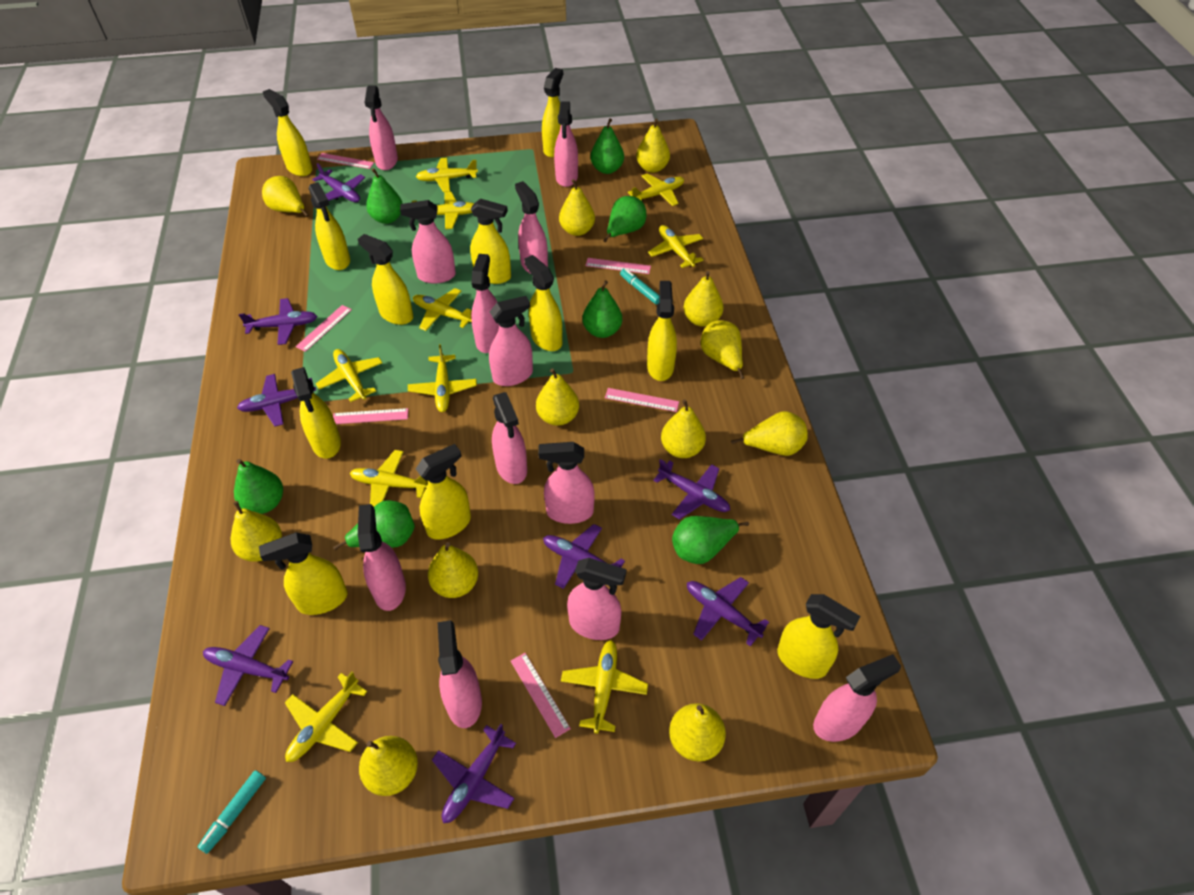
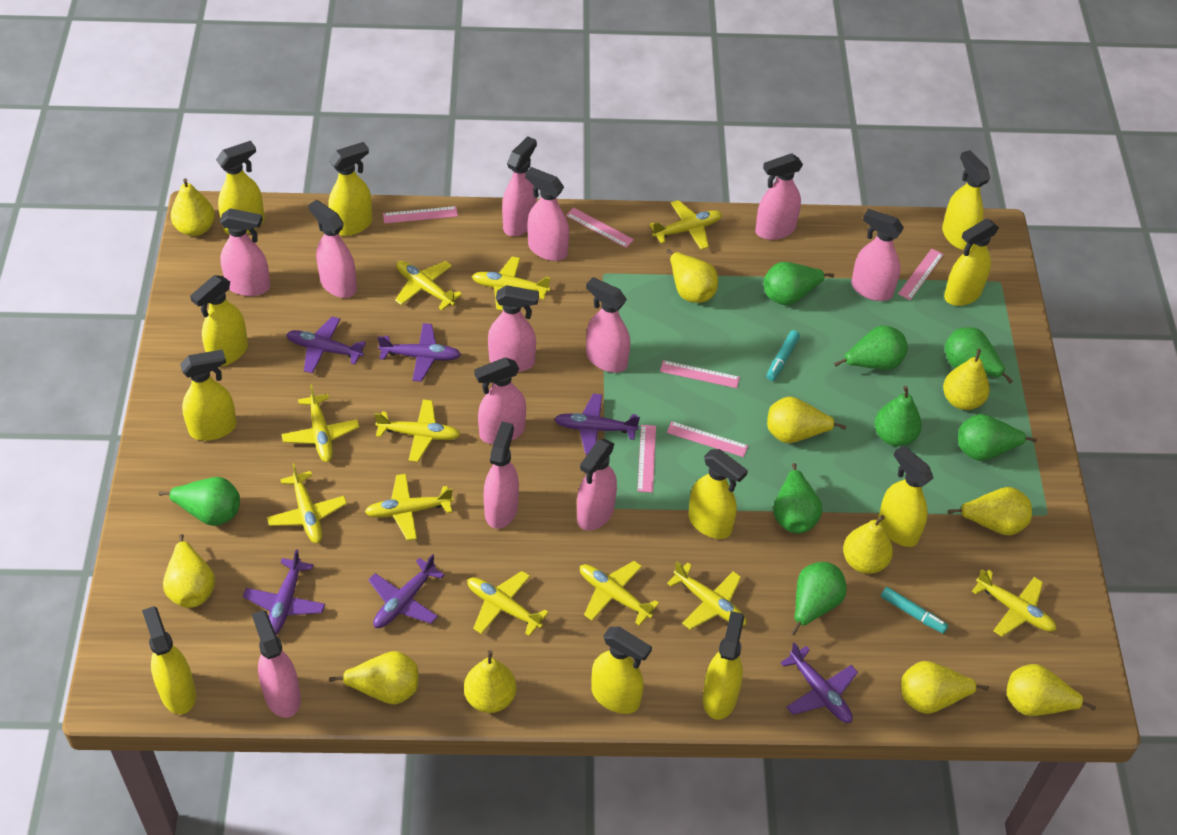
green pear: 7 -> 8
purple plane: 8 -> 6
yellow pear: 12 -> 11
yellow plane: 10 -> 11

